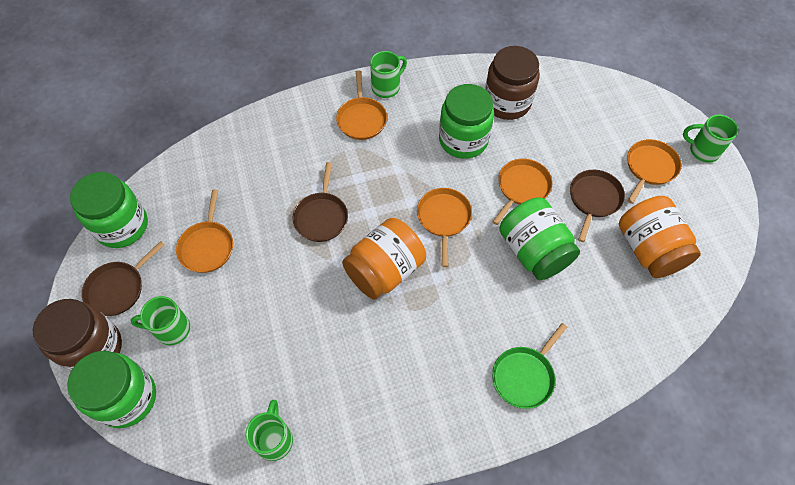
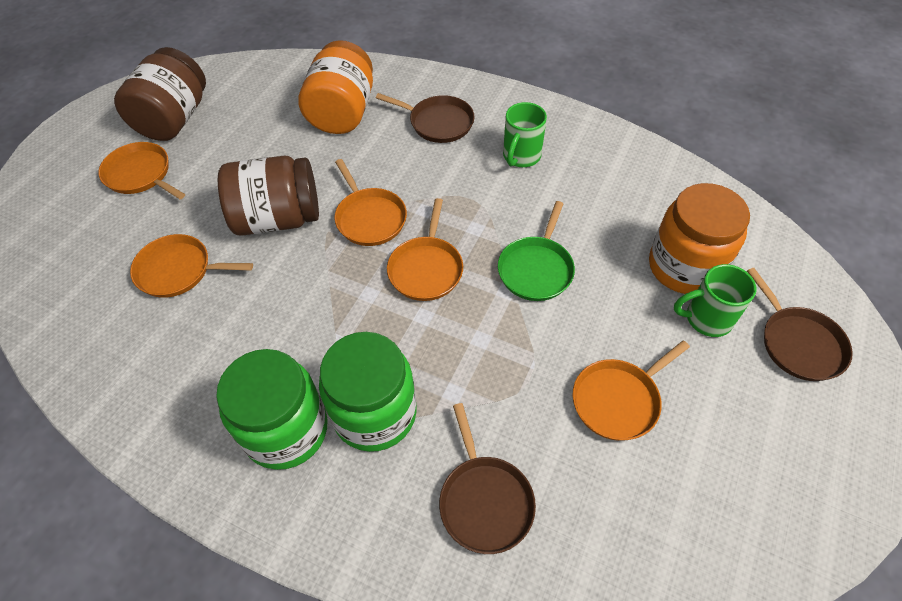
green jar: 4 -> 2
green mug: 4 -> 2

